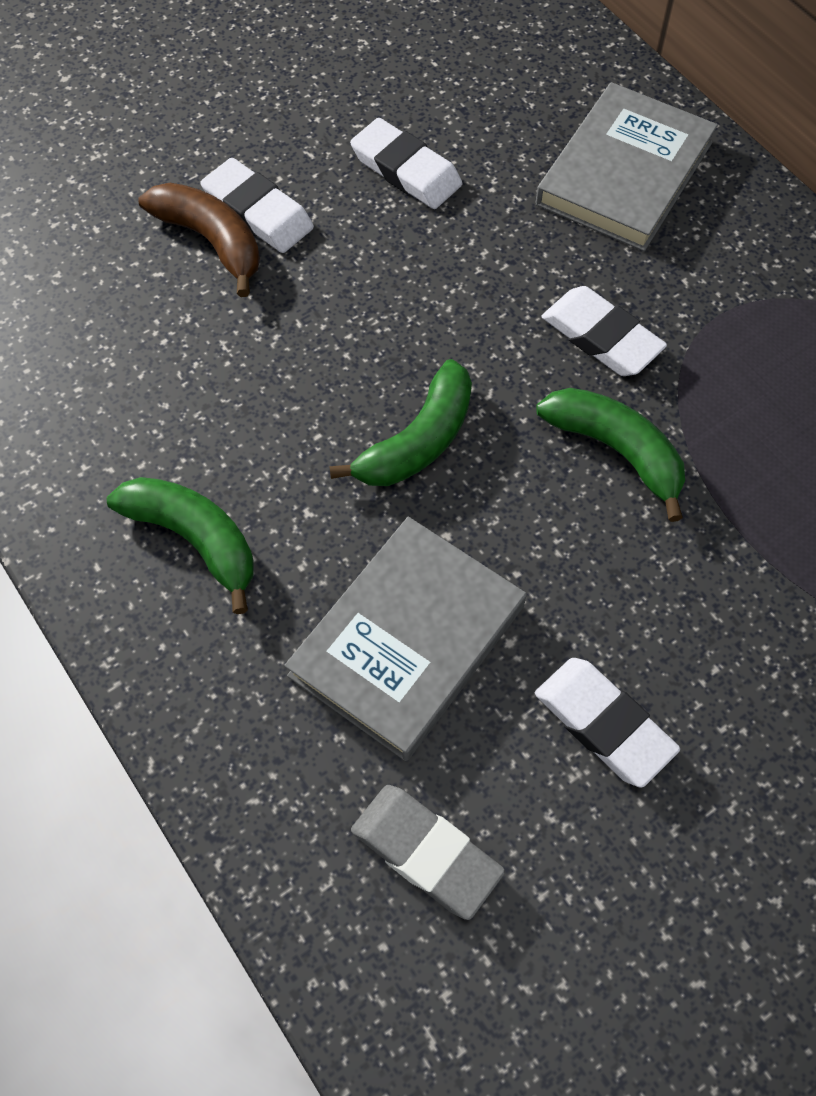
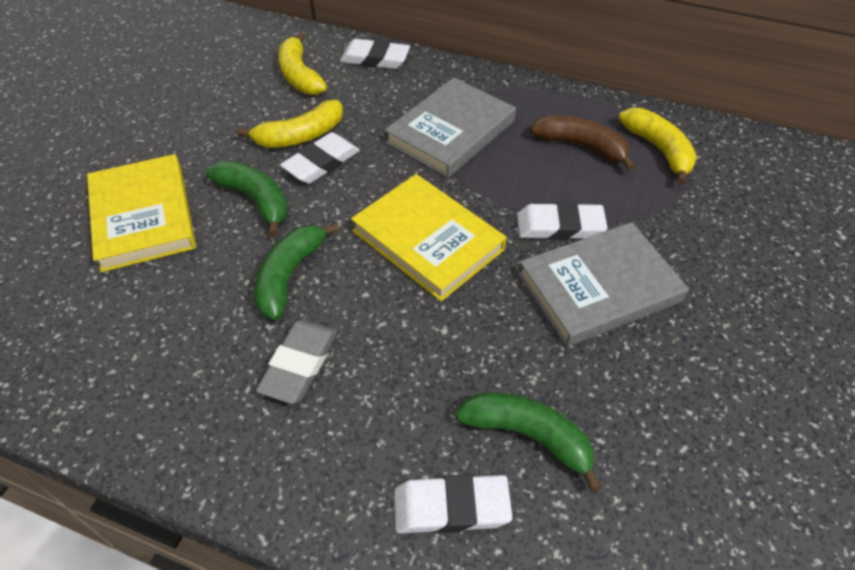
yellow banana: 0 -> 3
yellow book: 0 -> 2

